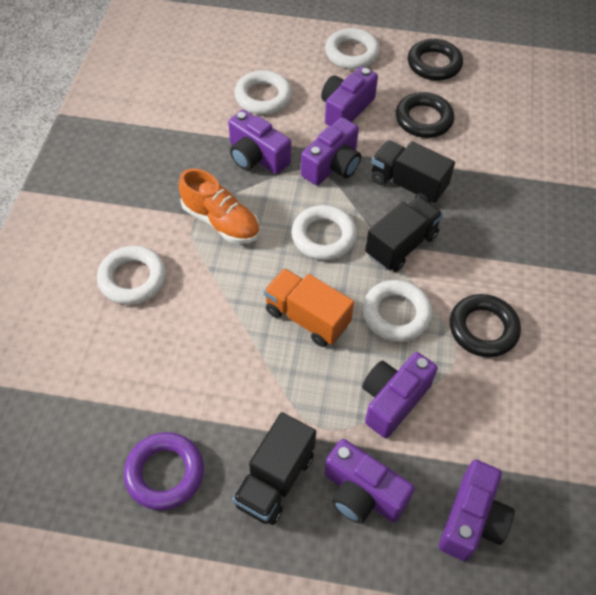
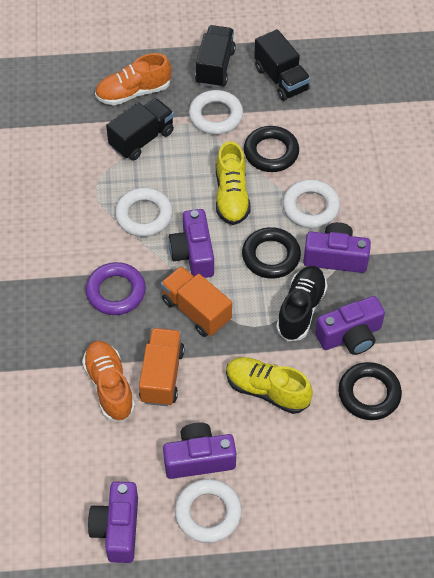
black shoe: 0 -> 1
orange shoe: 1 -> 2
orange truck: 1 -> 2
purple camera: 6 -> 5
white ring: 5 -> 4
yellow shoe: 0 -> 2

